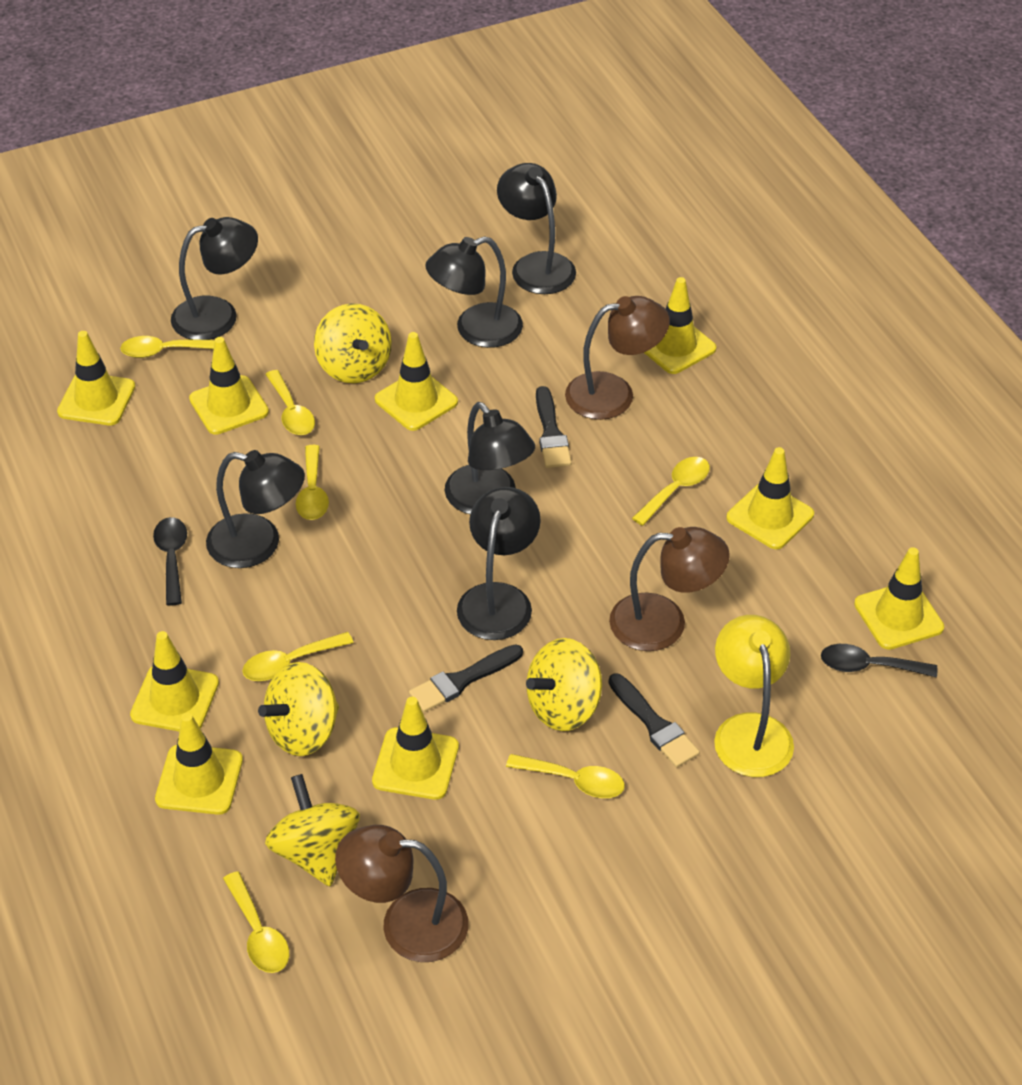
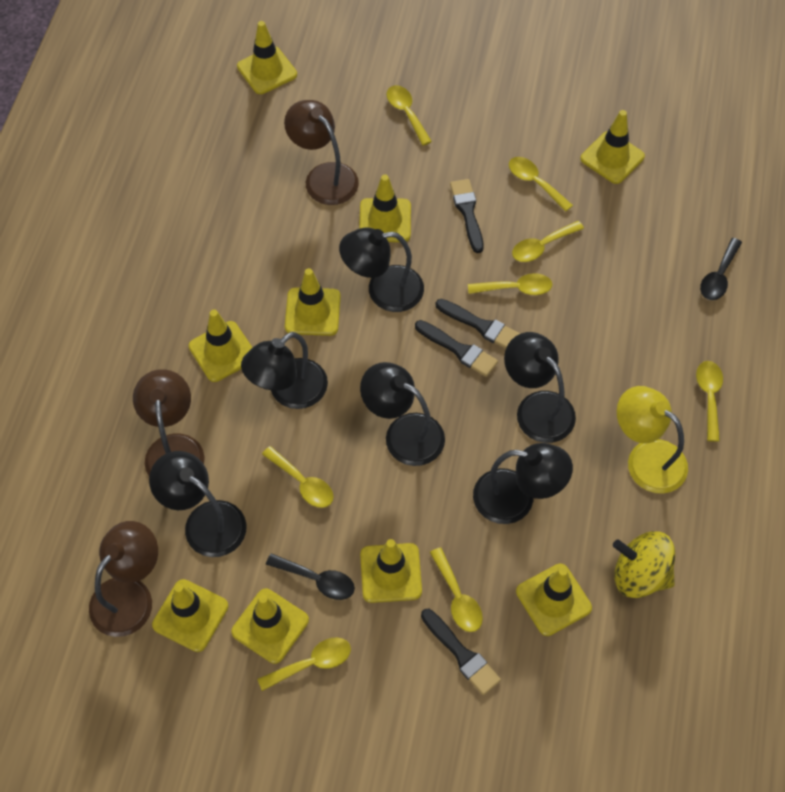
black brush: 3 -> 4
yellow spinning top: 4 -> 1
yellow spoon: 7 -> 8

